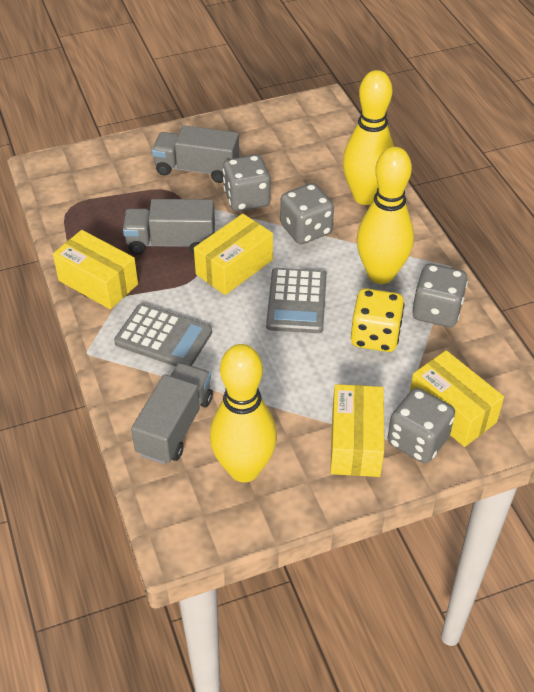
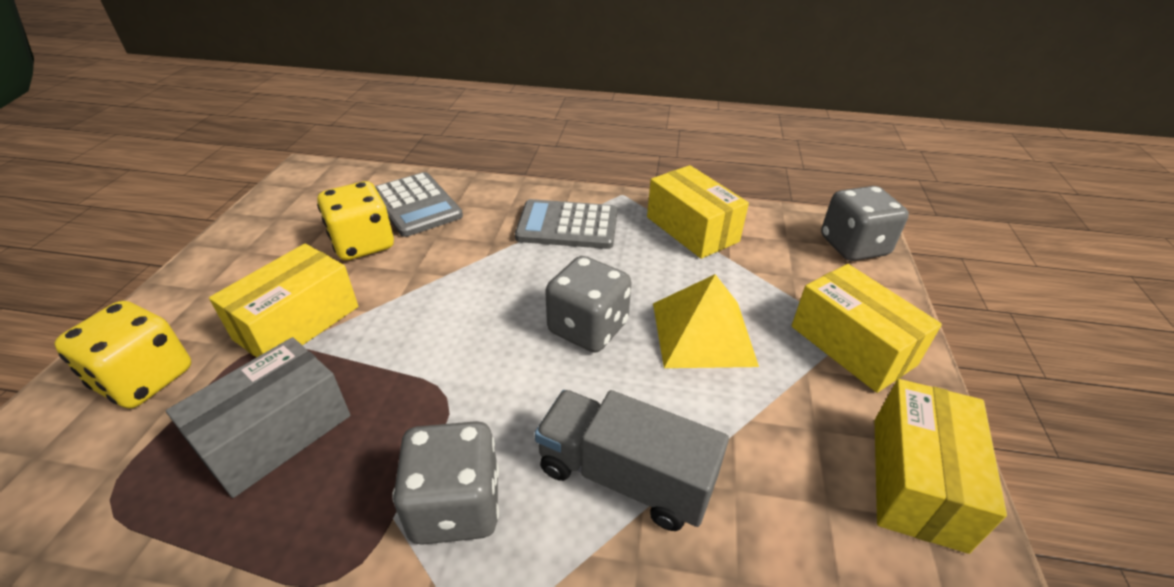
grey box: 0 -> 1
grey dice: 4 -> 3
grey truck: 3 -> 1
yellow bowling pin: 3 -> 0
yellow dice: 1 -> 2
yellow pyramid: 0 -> 1

